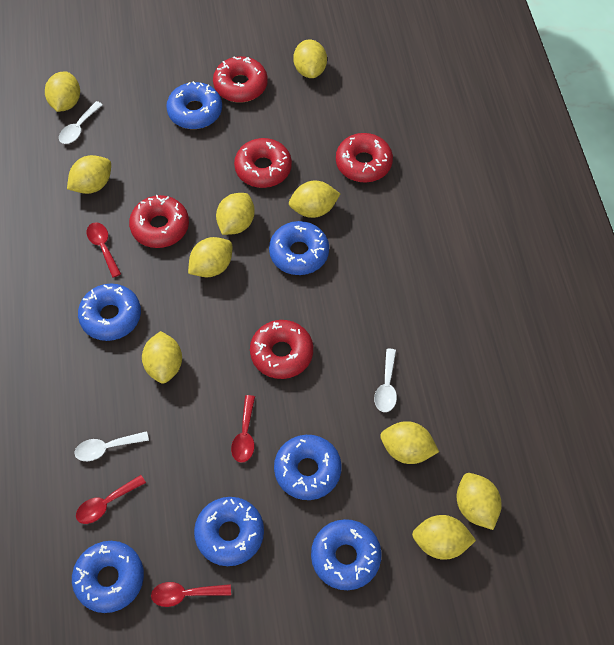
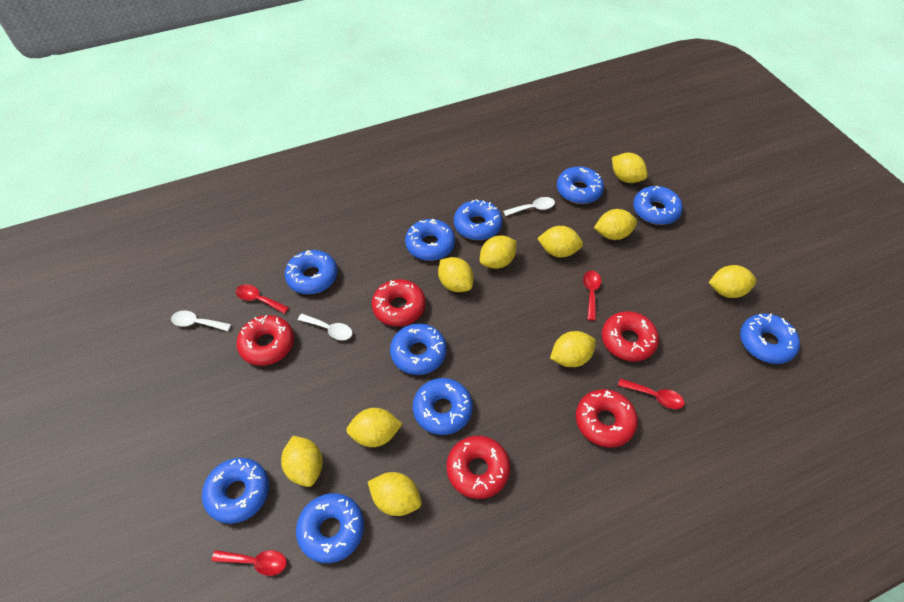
blue donut: 7 -> 10

